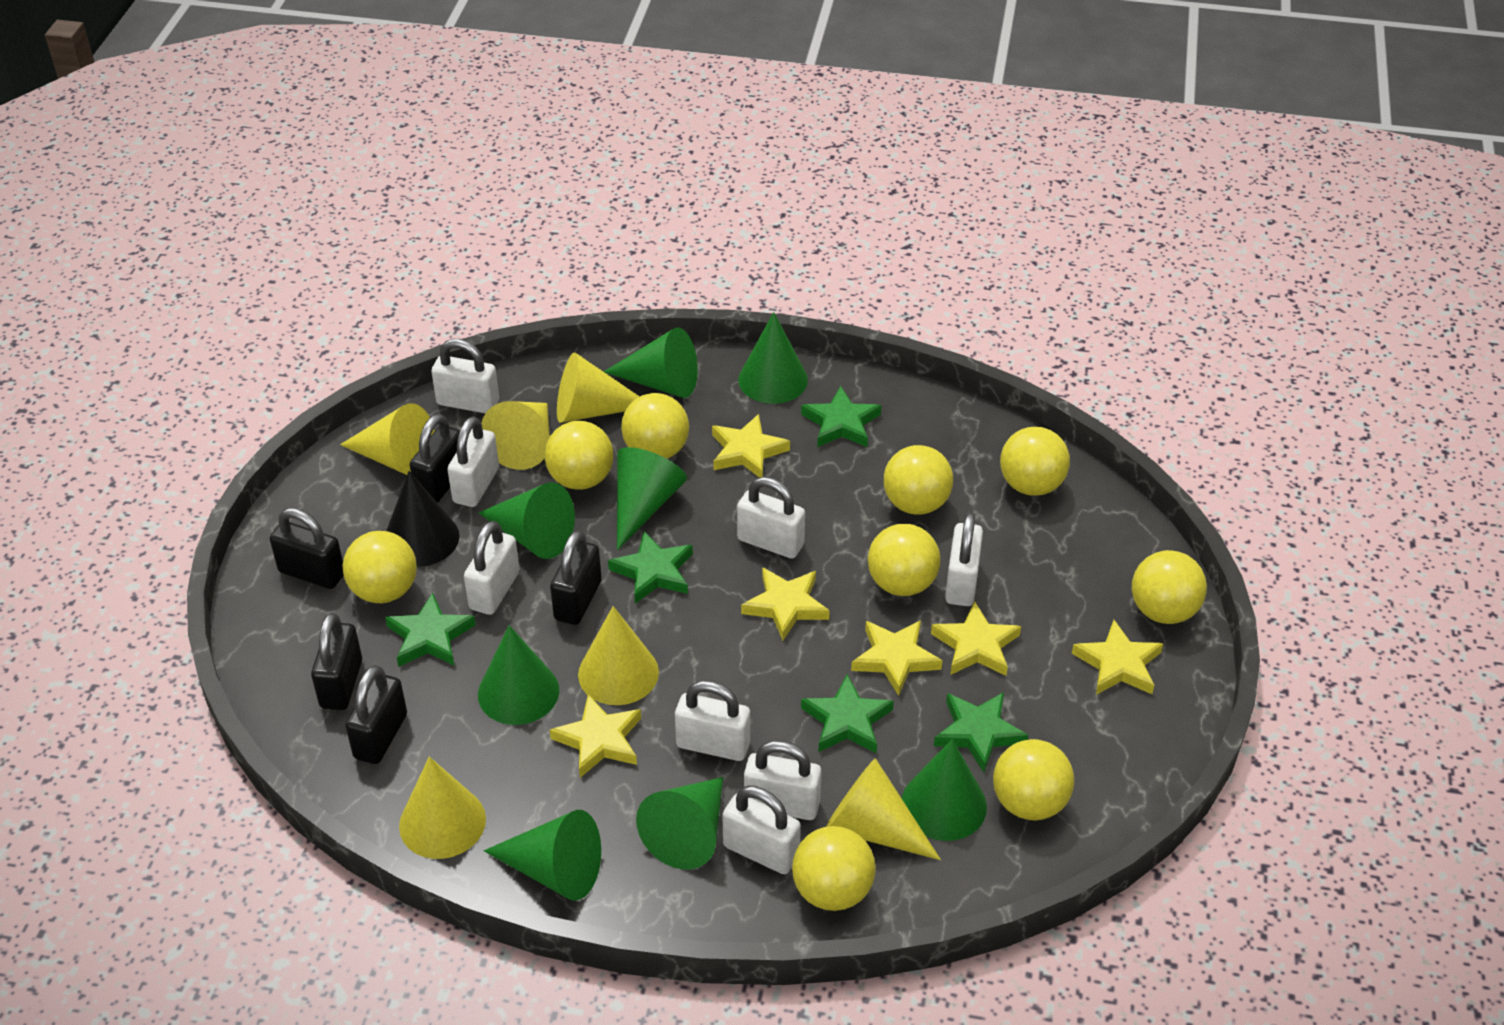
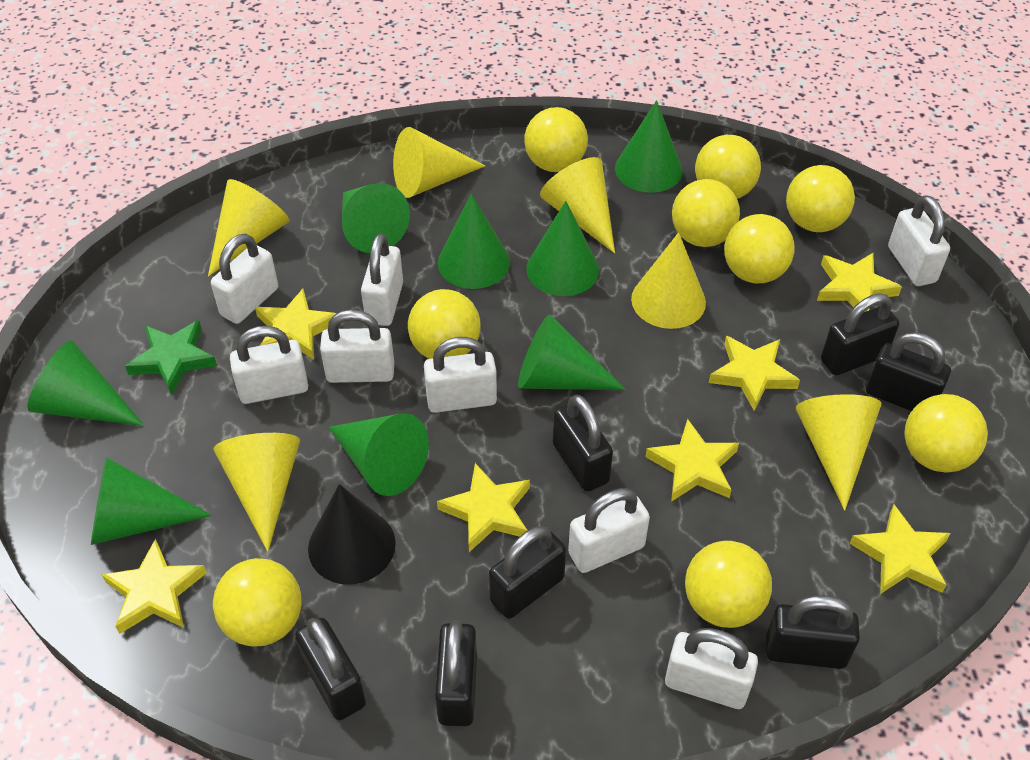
black padlock: 5 -> 7
green star: 5 -> 1
yellow star: 6 -> 7

